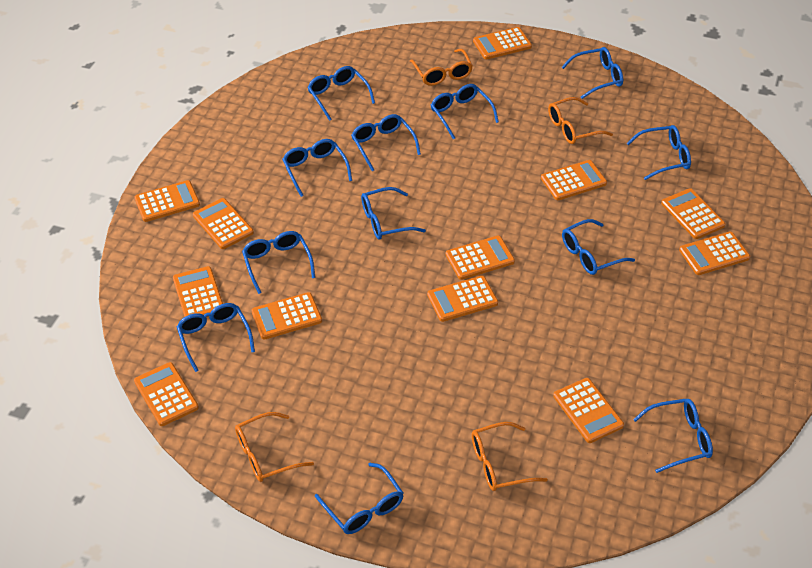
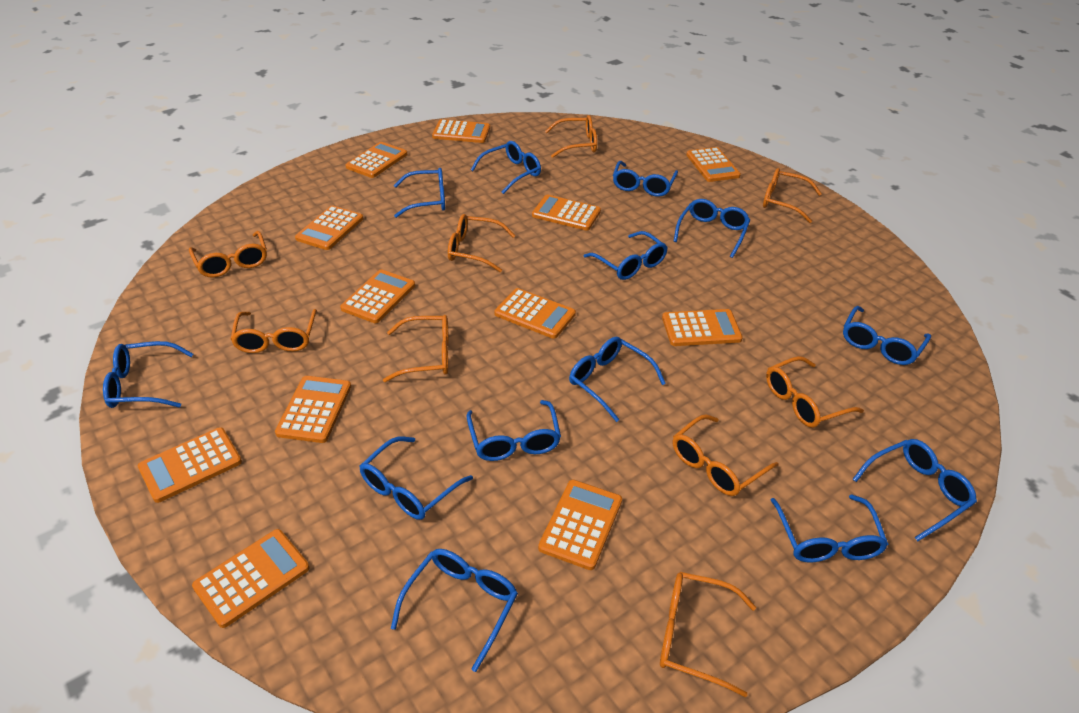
blue glasses: 12 -> 13
orange glasses: 4 -> 9

